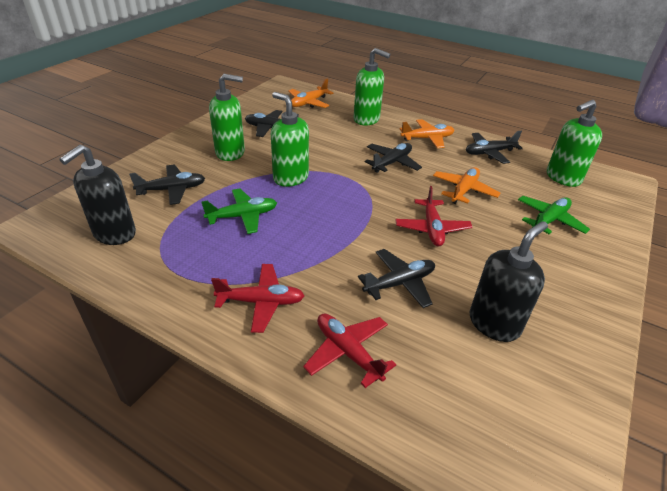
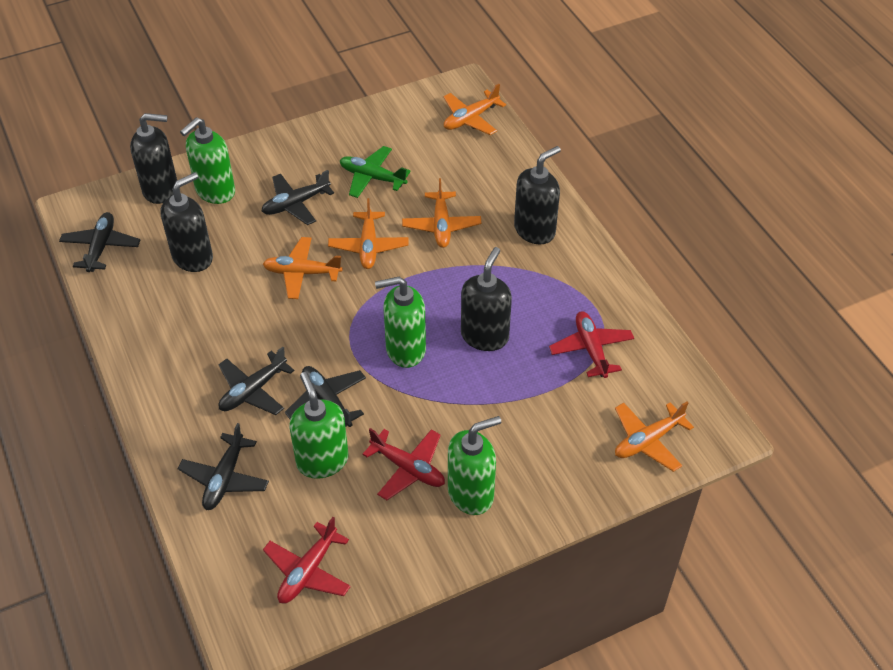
black soap dispenser: 2 -> 4
green plane: 2 -> 1
orange plane: 3 -> 5

